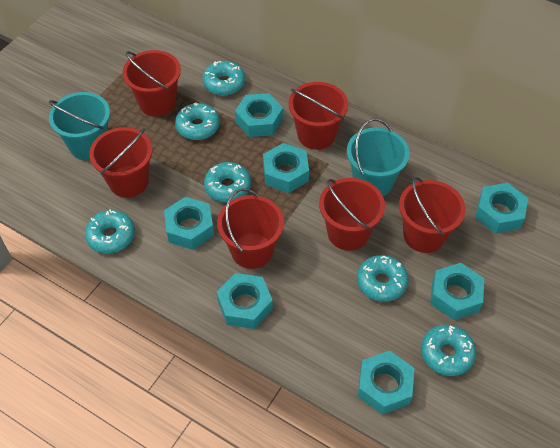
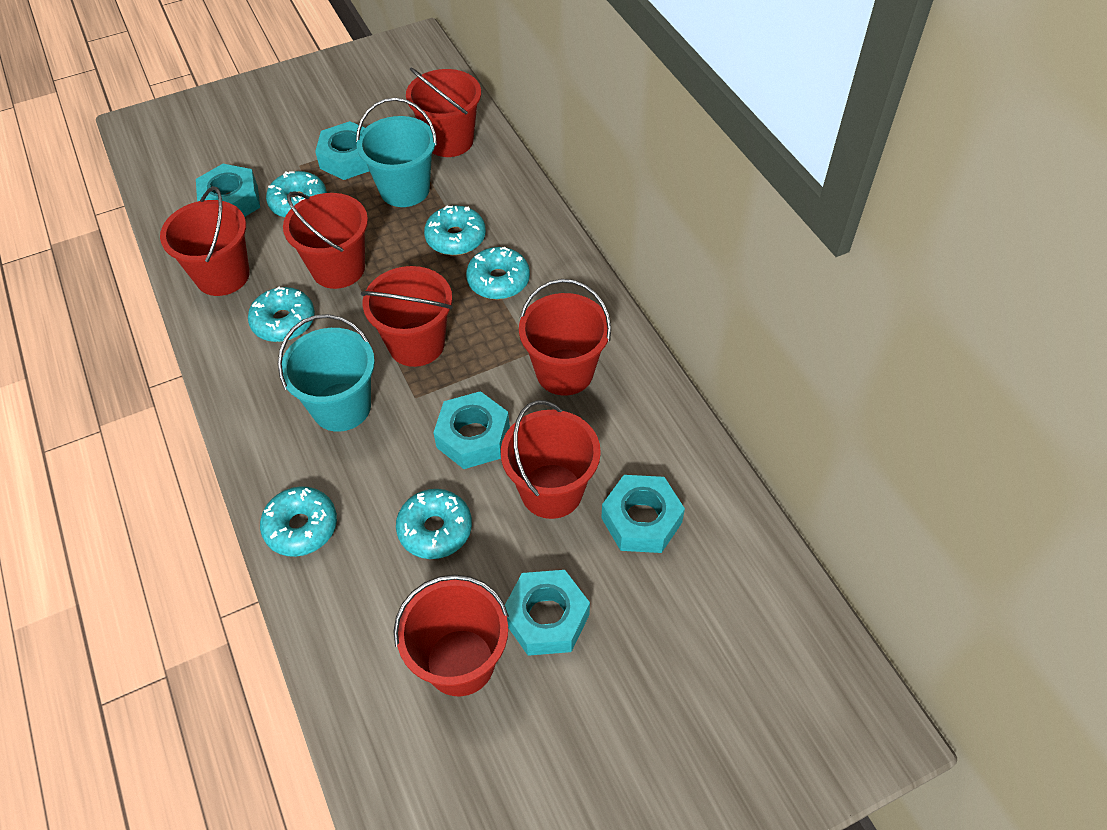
red bucket: 6 -> 7
turquoise nut: 7 -> 5

